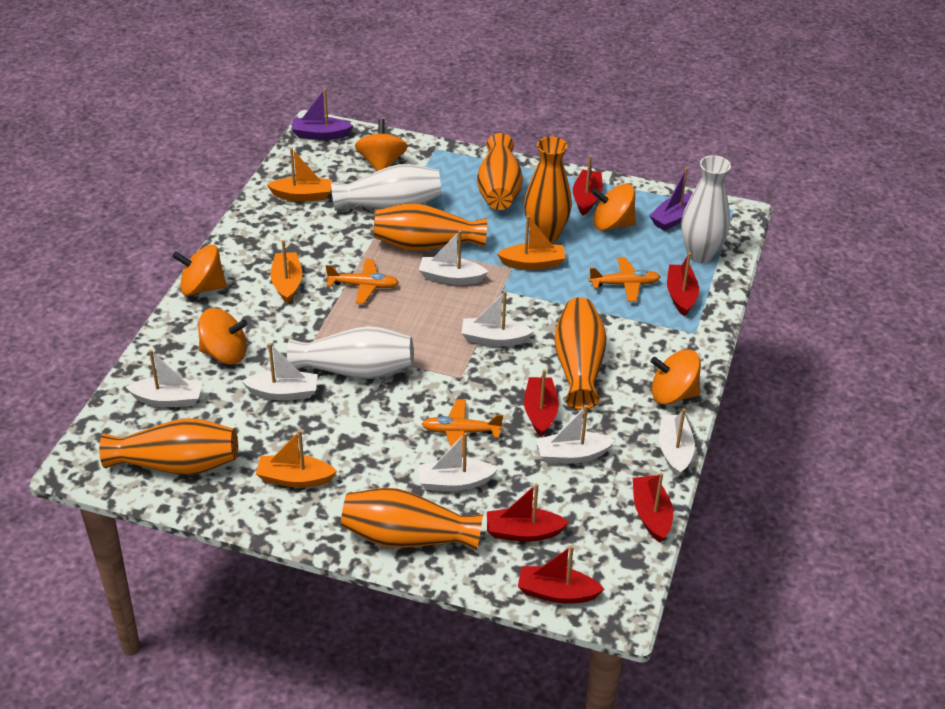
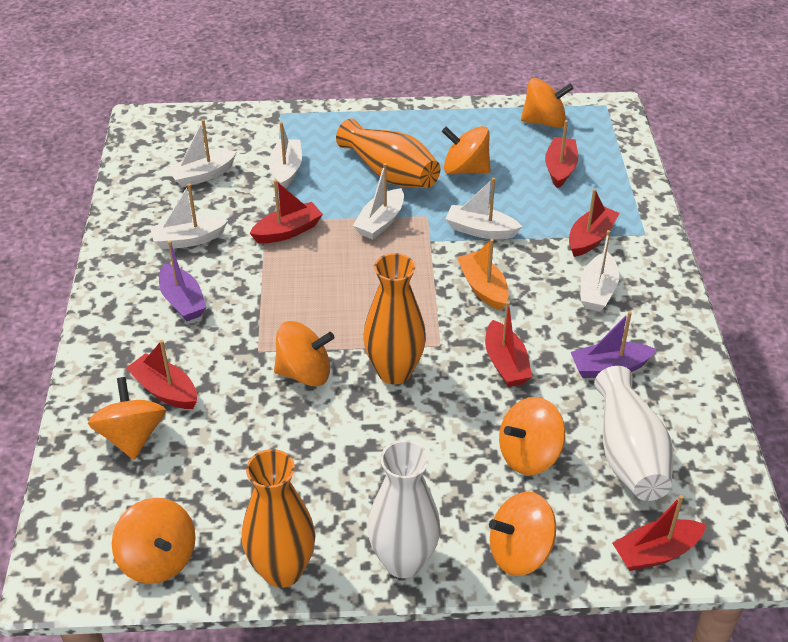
orange boat: 4 -> 1
orange plane: 3 -> 0
orange spinning top: 5 -> 7
orange vase: 6 -> 3
white boat: 7 -> 6
white vase: 3 -> 2

